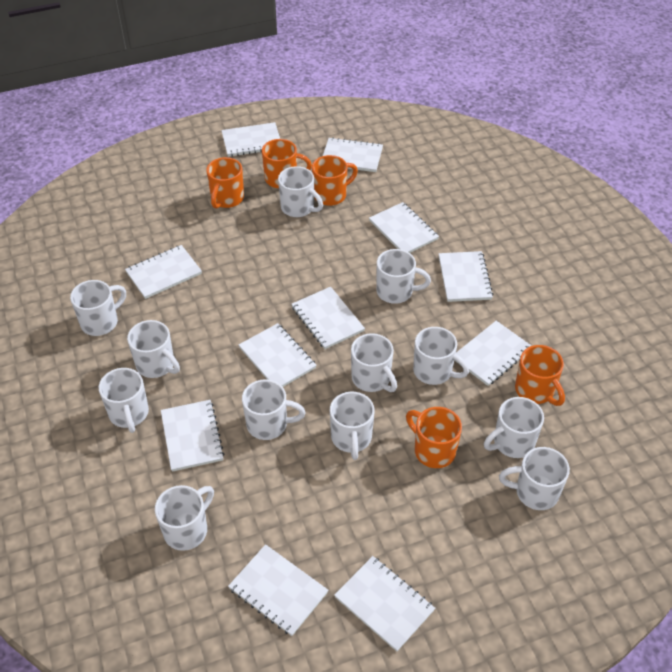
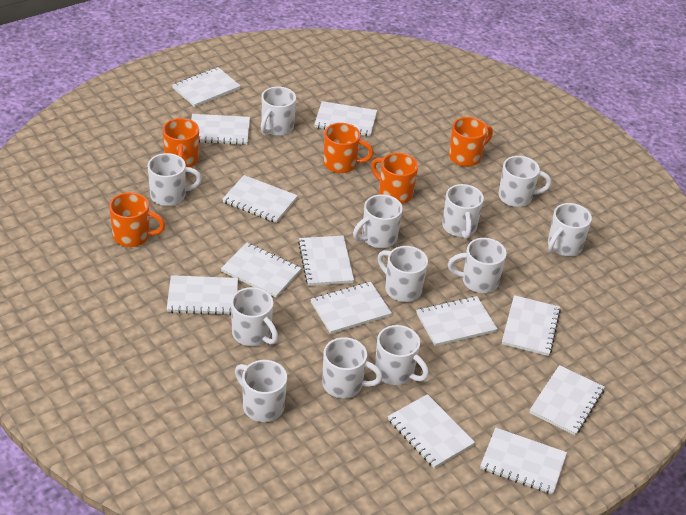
white notebook: 11 -> 13

